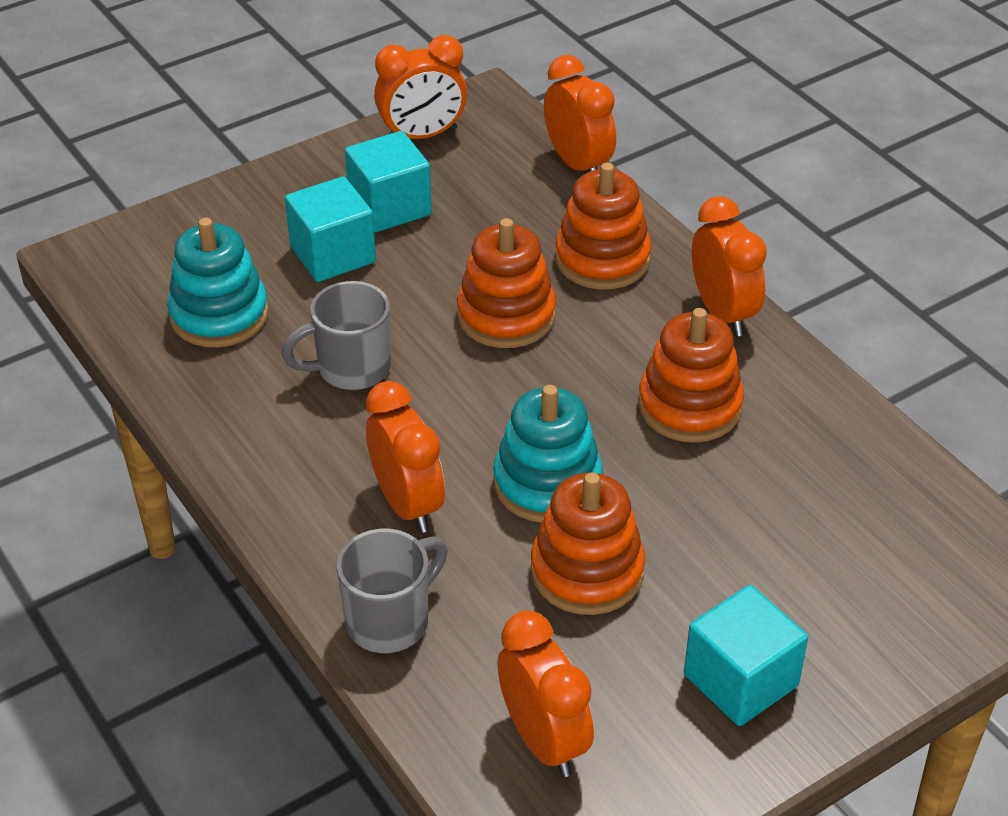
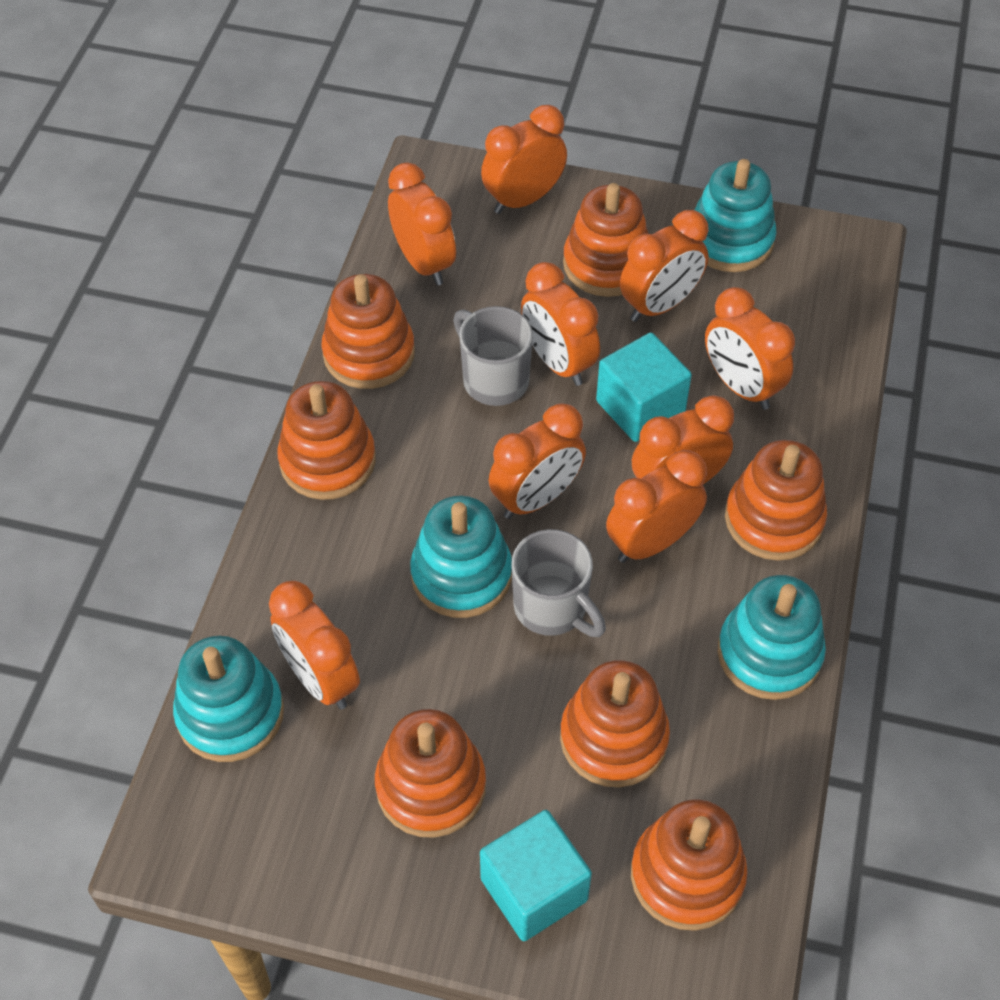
orange clock: 5 -> 9
orange stacking toy: 4 -> 7
turquoise cube: 3 -> 2
turquoise stacking toy: 2 -> 4

